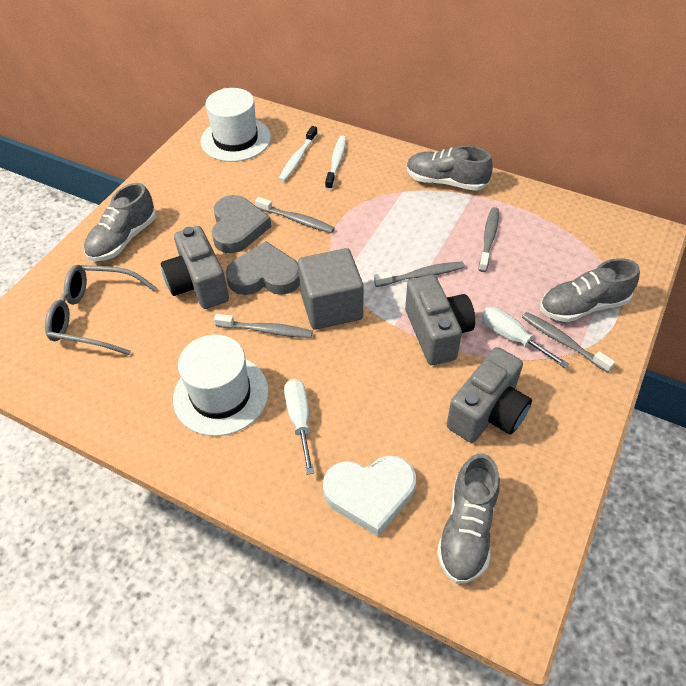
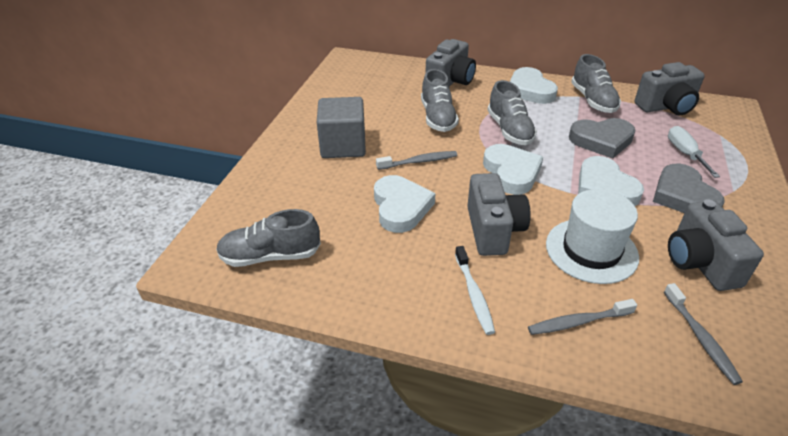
grey camera: 3 -> 4
grey glasses: 1 -> 0
grey toothbrush: 5 -> 3
white hat: 2 -> 1
white heart: 1 -> 4
white screwdriver: 2 -> 1
white toothbrush: 2 -> 1

